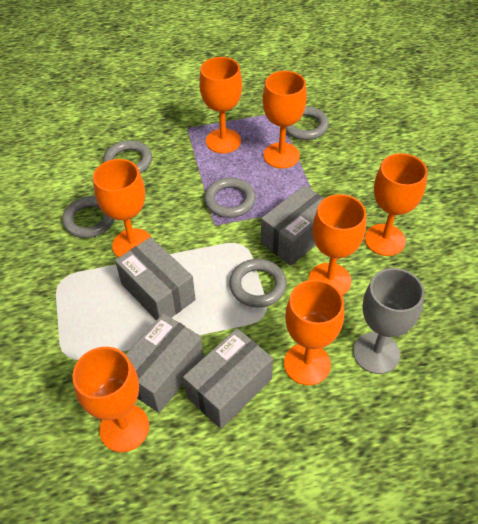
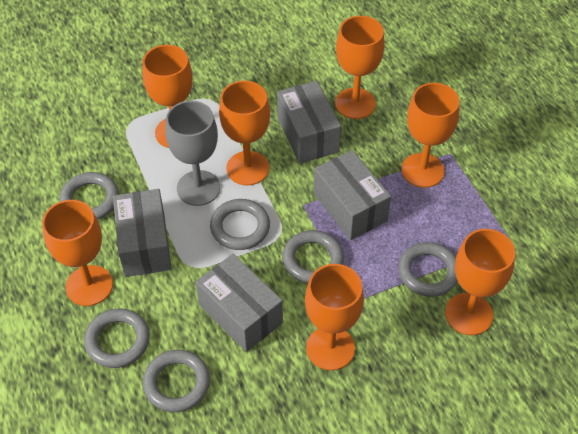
grey ring: 5 -> 6

